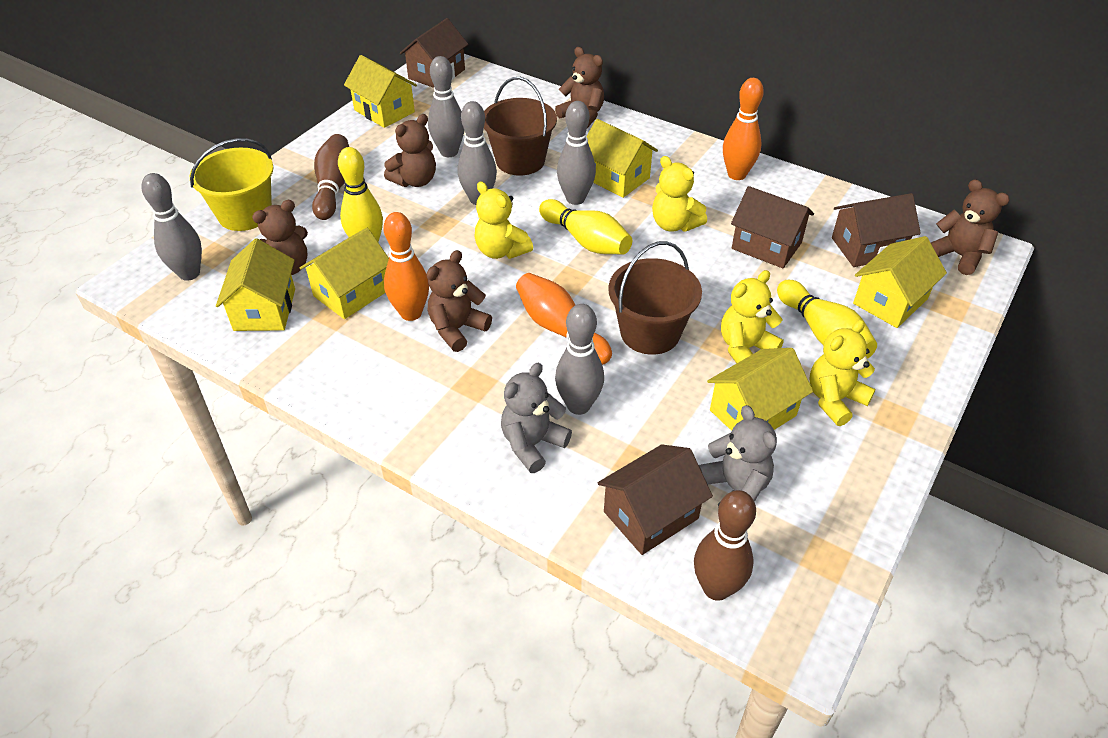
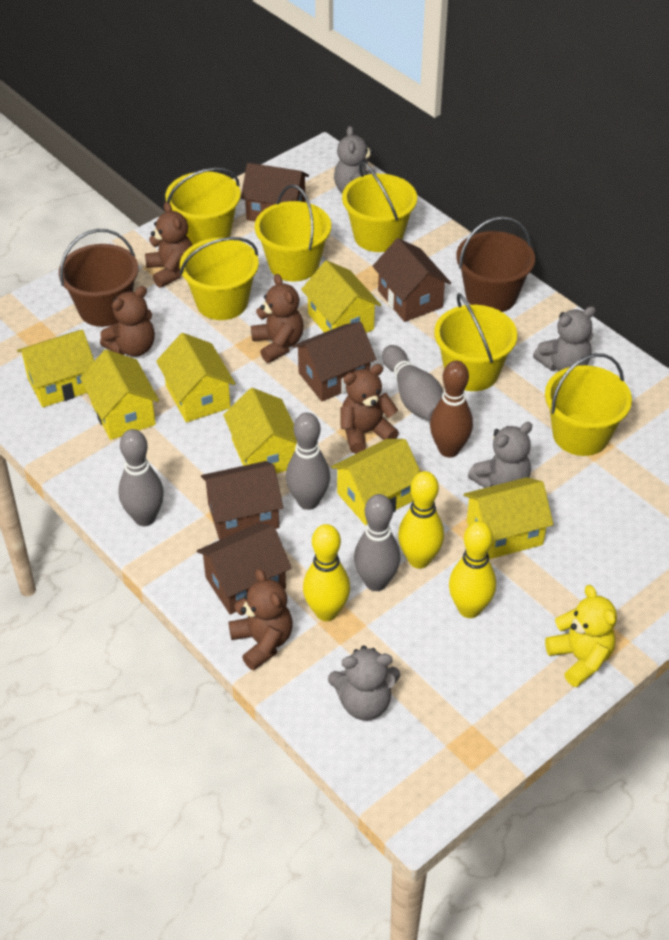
brown bowling pin: 2 -> 1
brown house: 4 -> 5
grey bowling pin: 5 -> 4
grey teddy bear: 2 -> 4
orange bowling pin: 3 -> 0
yellow bucket: 1 -> 6
yellow house: 6 -> 7
yellow teddy bear: 4 -> 1

